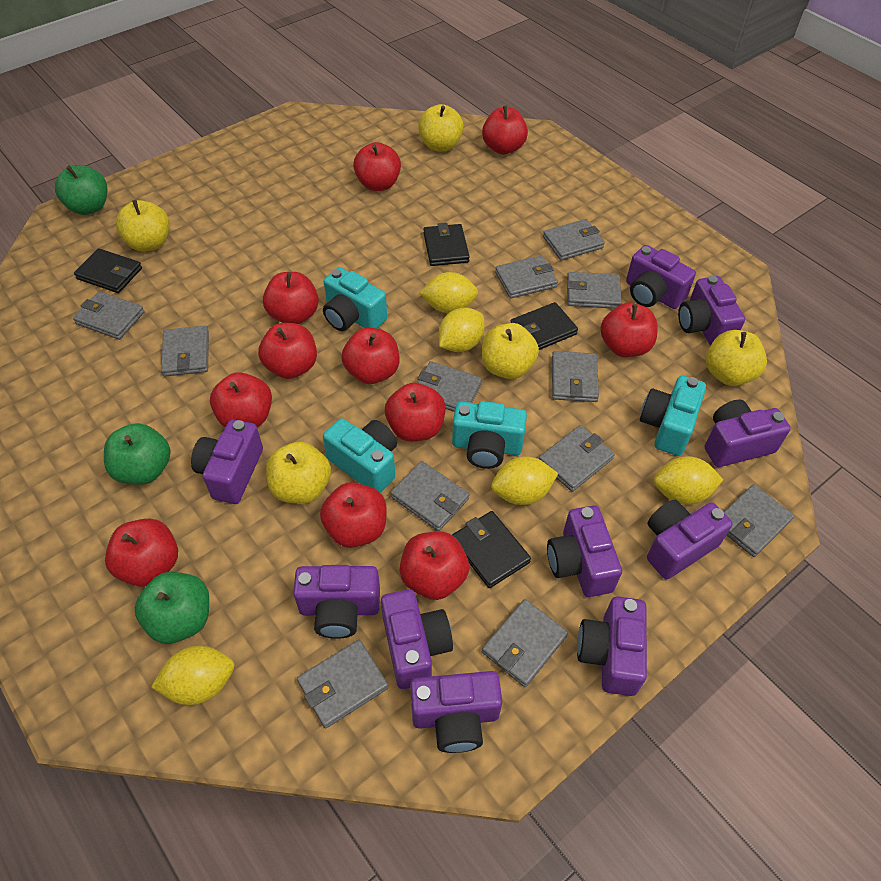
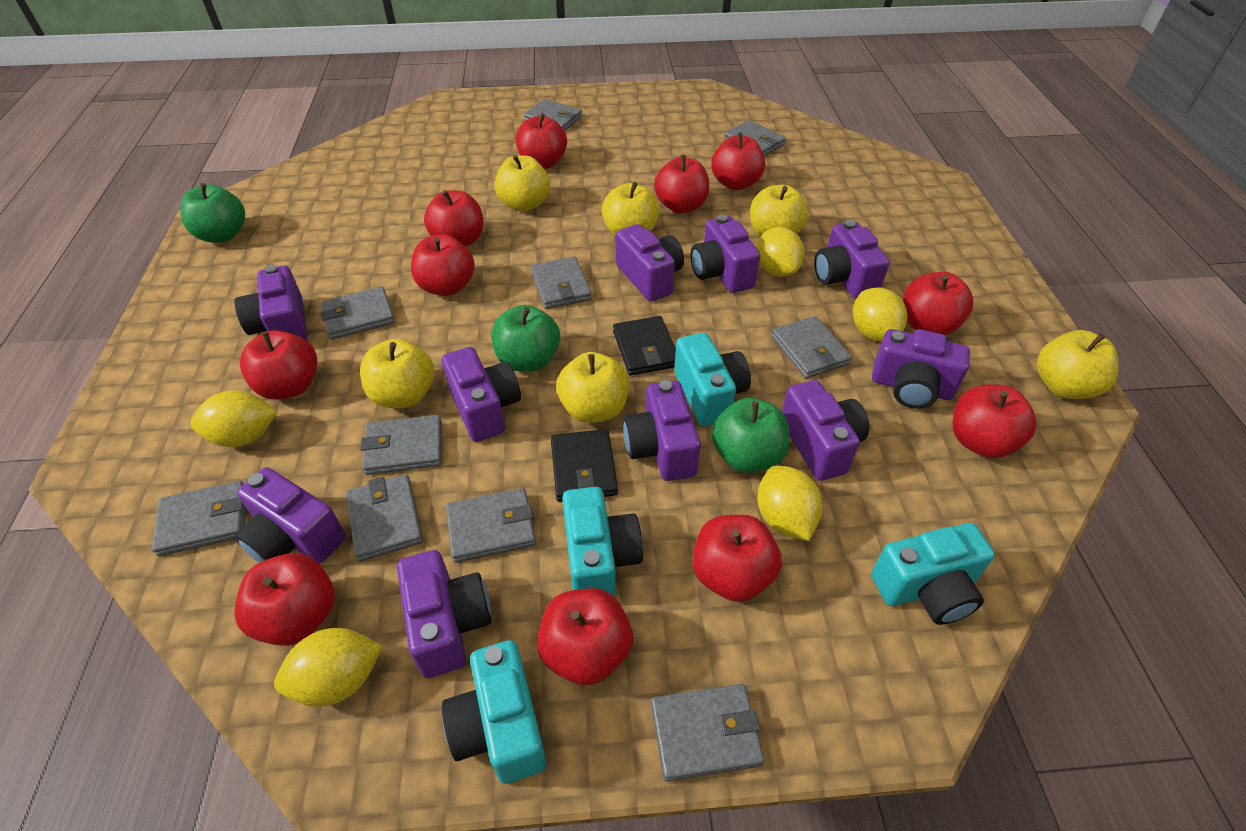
black wallet: 4 -> 2
grey wallet: 12 -> 10
yellow apple: 5 -> 6

